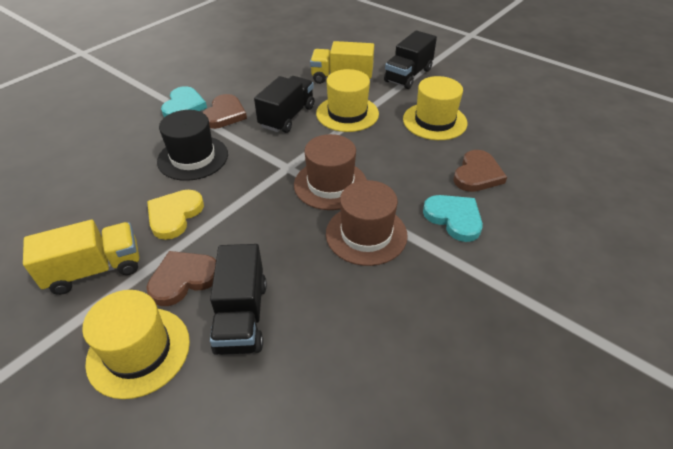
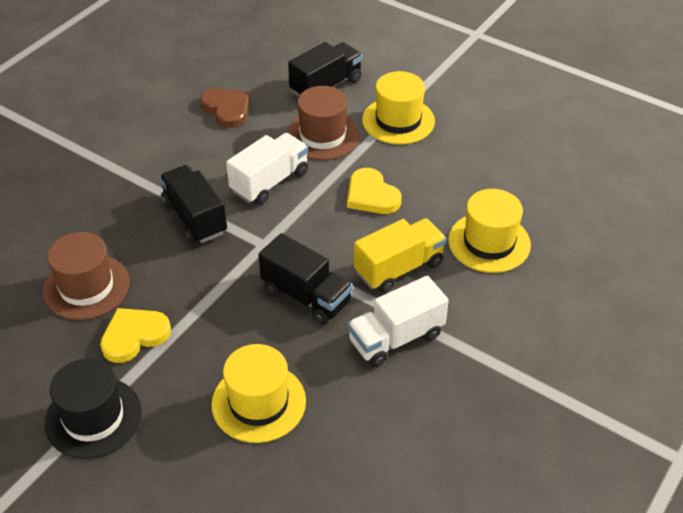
brown heart: 3 -> 1
turquoise heart: 2 -> 0
white truck: 0 -> 2
yellow heart: 1 -> 2
yellow truck: 2 -> 1

